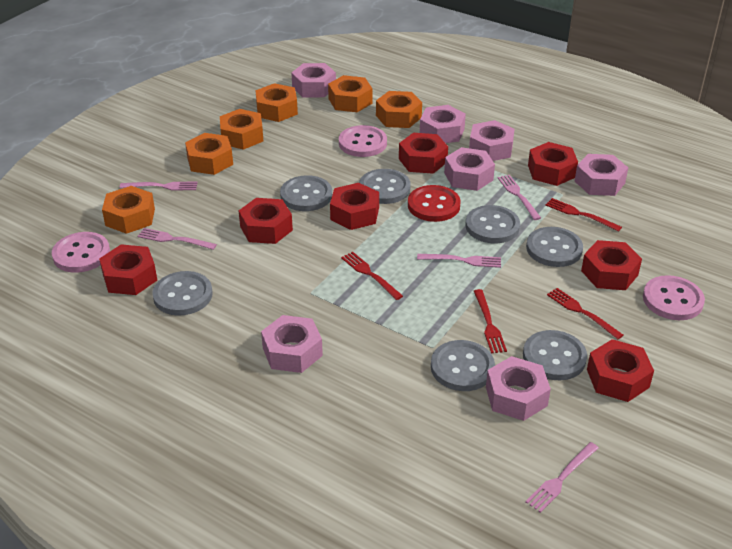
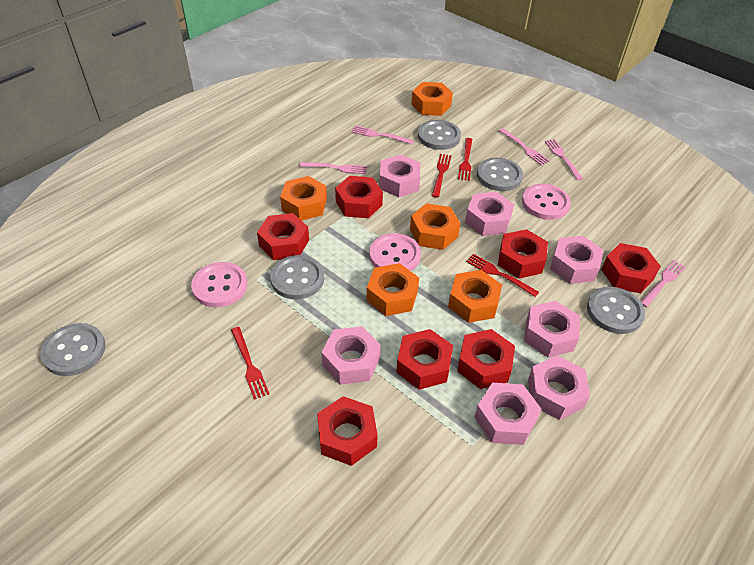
grey button: 7 -> 5
orange nut: 6 -> 5
red button: 1 -> 0

